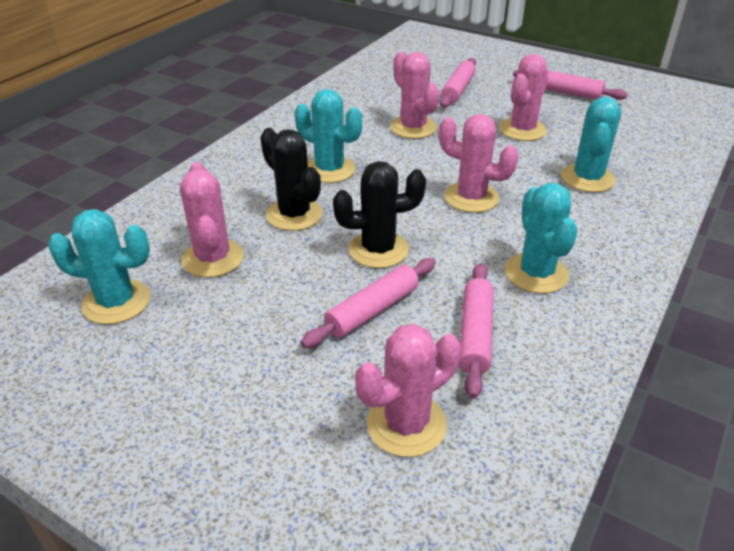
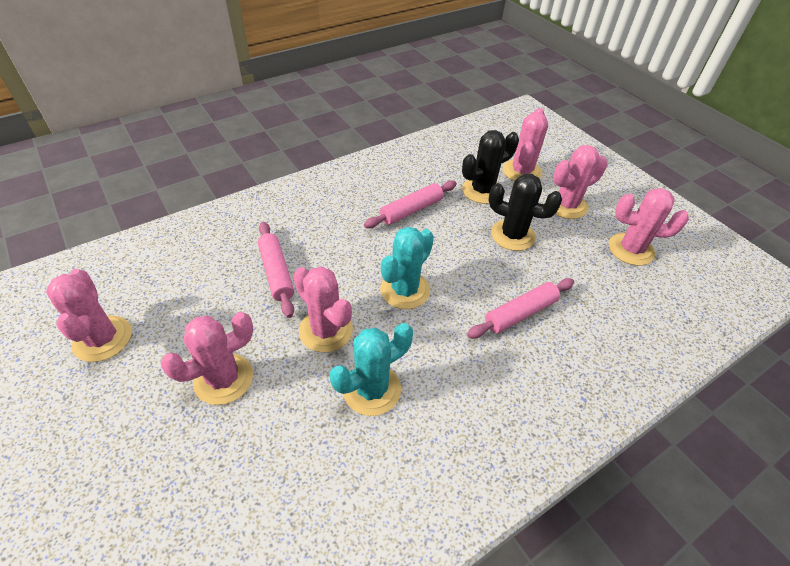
pink cactus: 5 -> 6
pink rolling pin: 4 -> 3
turquoise cactus: 4 -> 2

